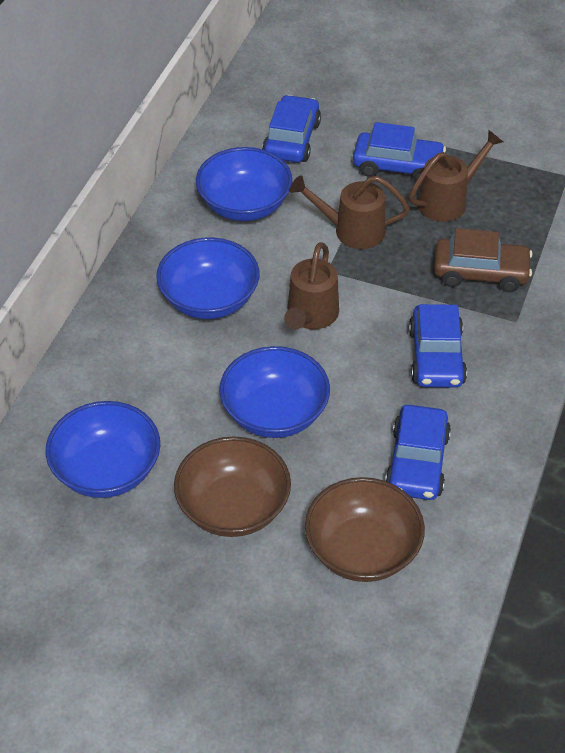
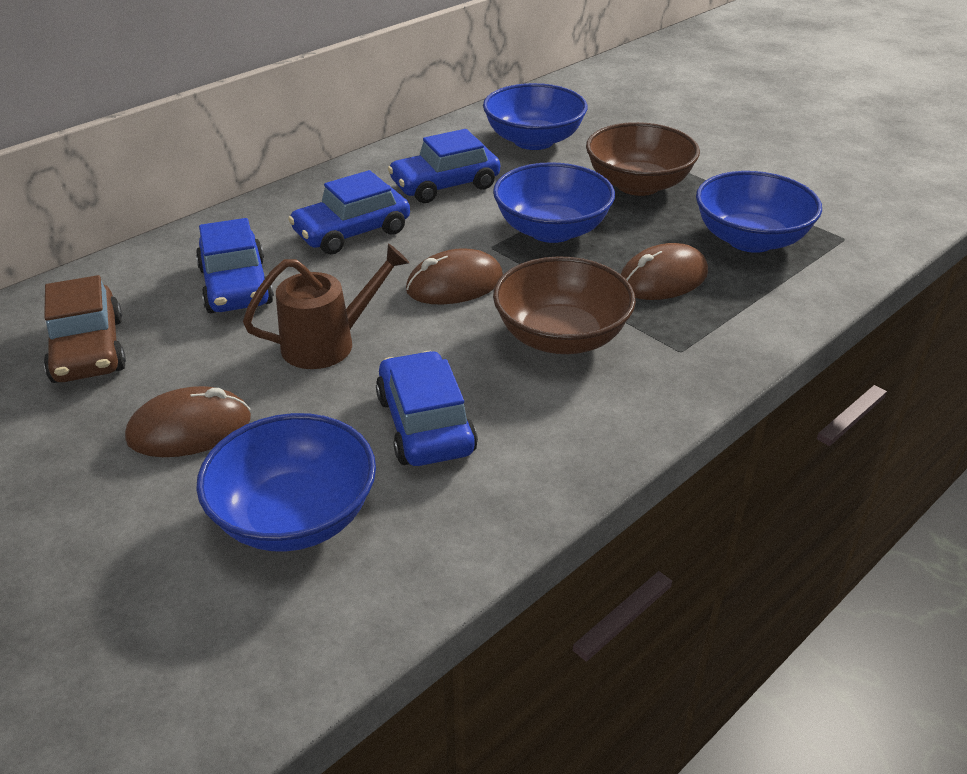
brown mouse: 0 -> 3
brown watering can: 3 -> 1

